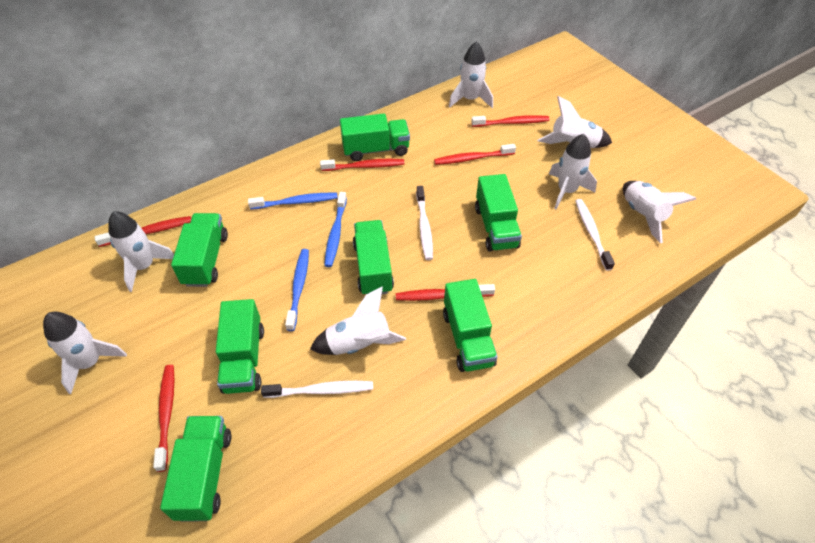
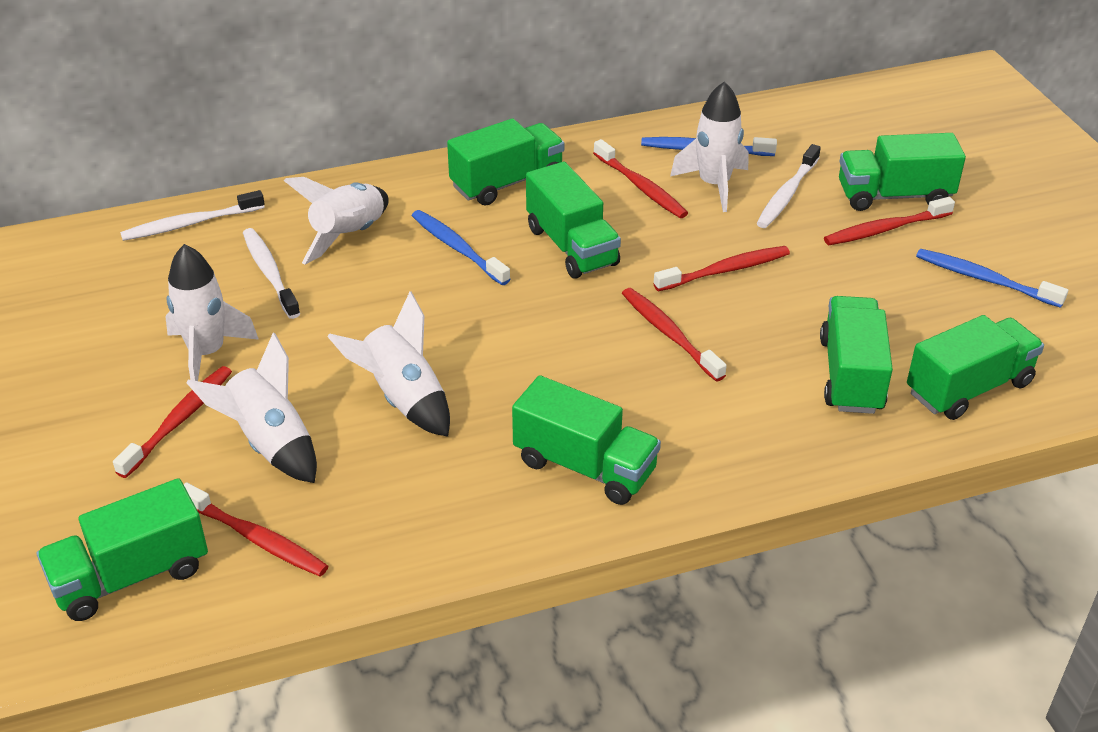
white rocket: 7 -> 5

